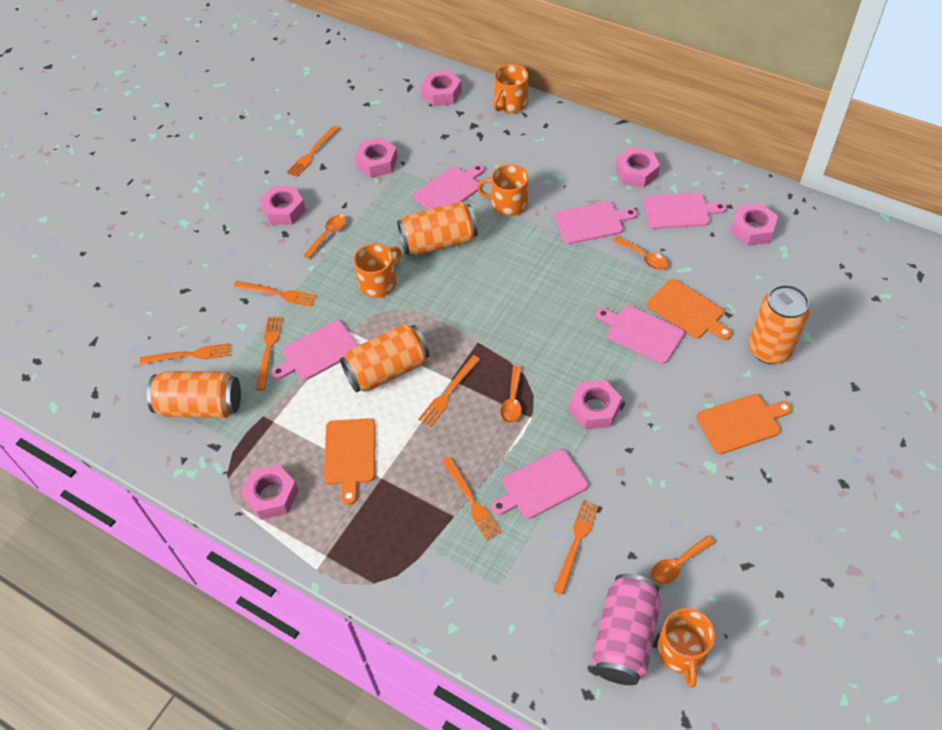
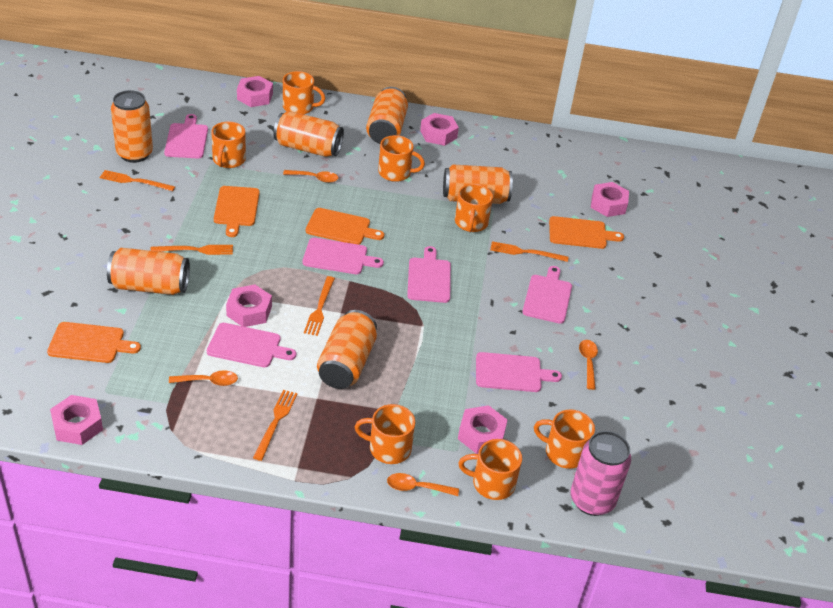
orange can: 4 -> 6
orange cutting board: 3 -> 4
orange fork: 7 -> 5
orange mug: 4 -> 7
pink nut: 7 -> 6

